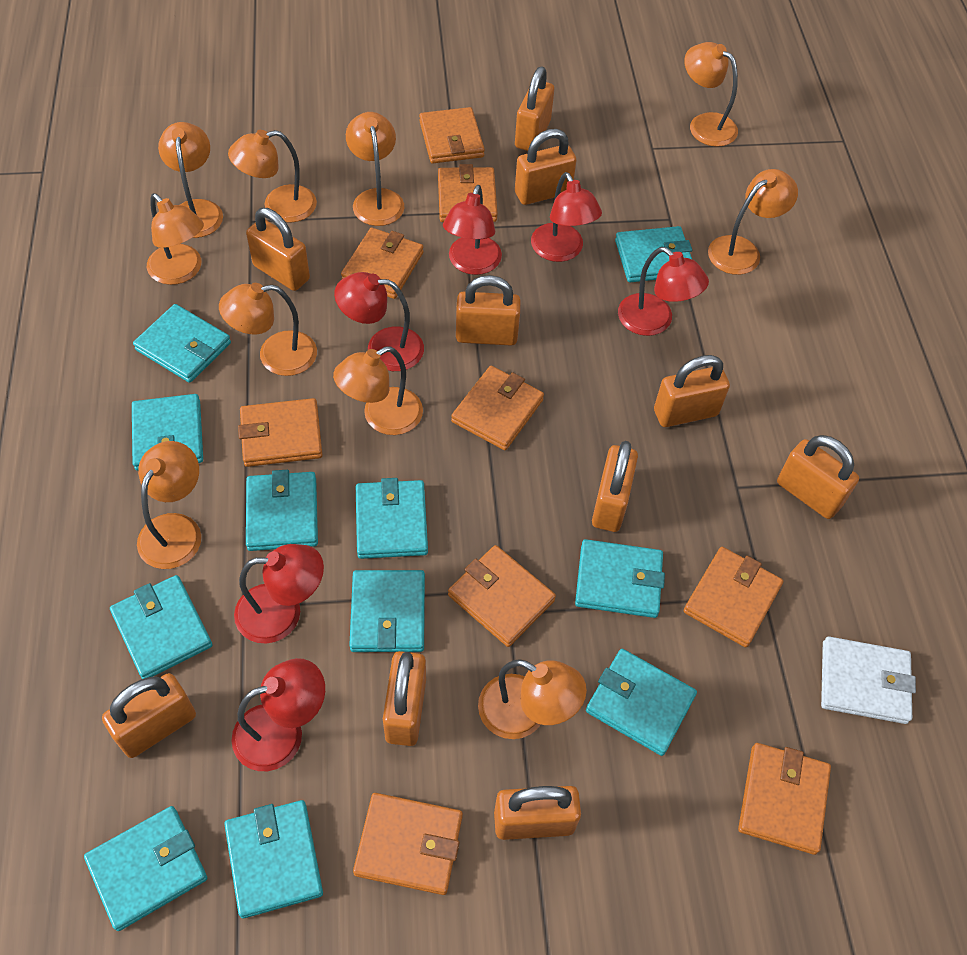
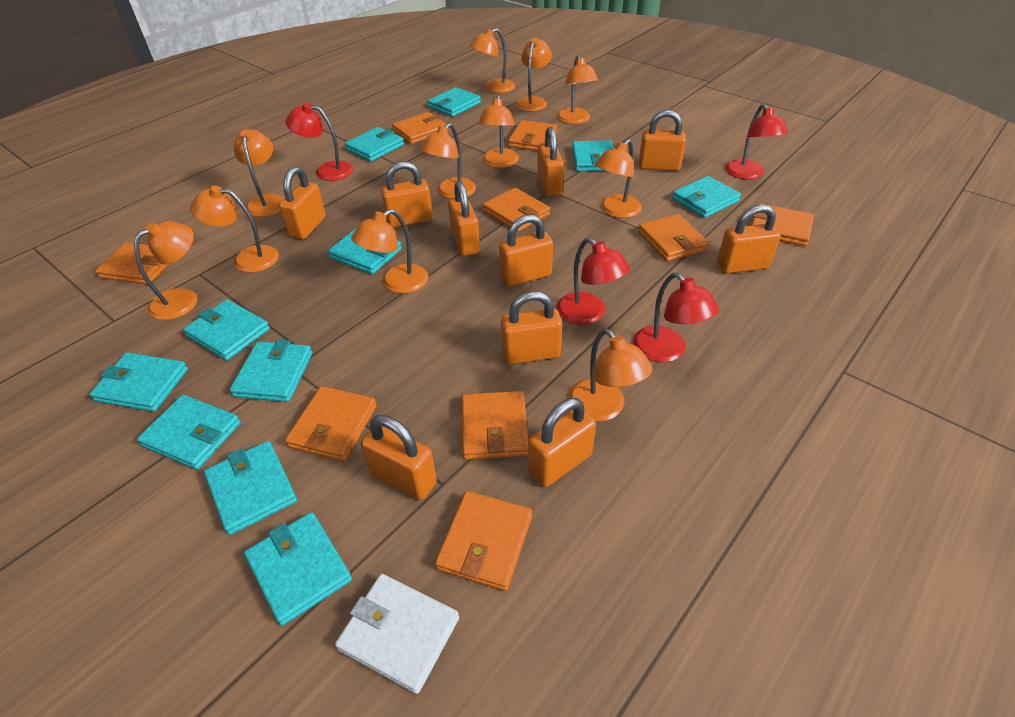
orange lamp: 10 -> 11
red lamp: 6 -> 4

